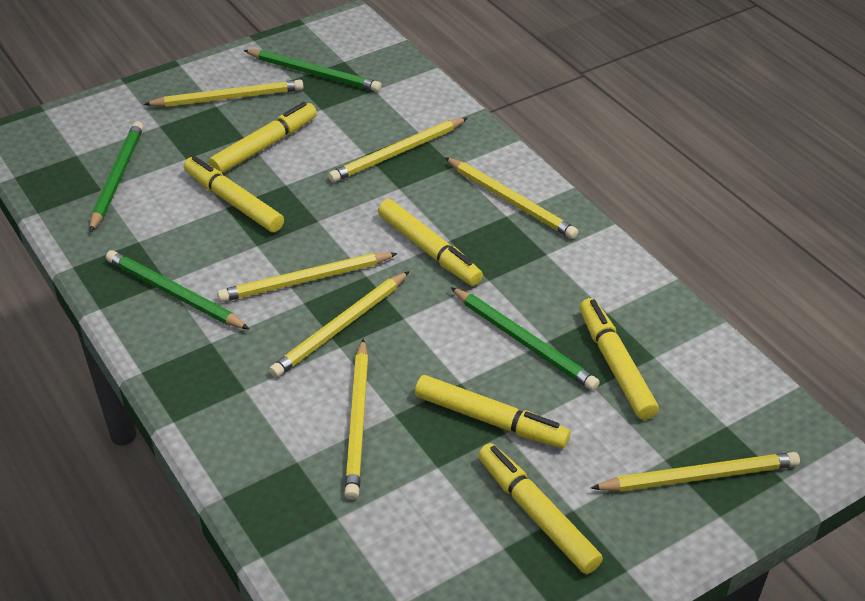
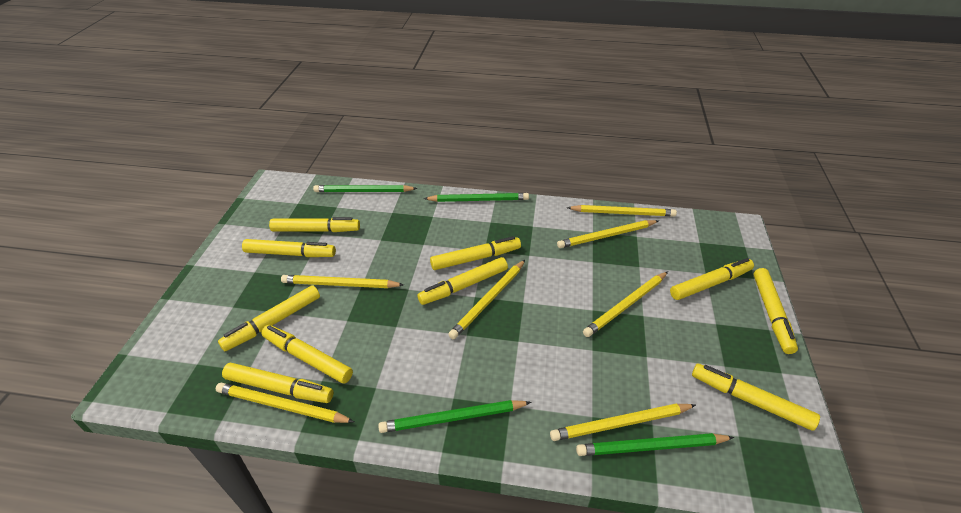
yellow marker: 6 -> 10

